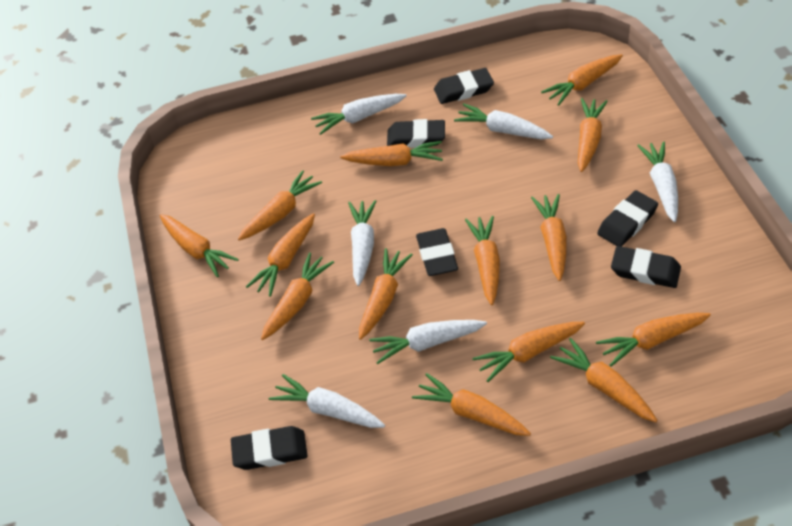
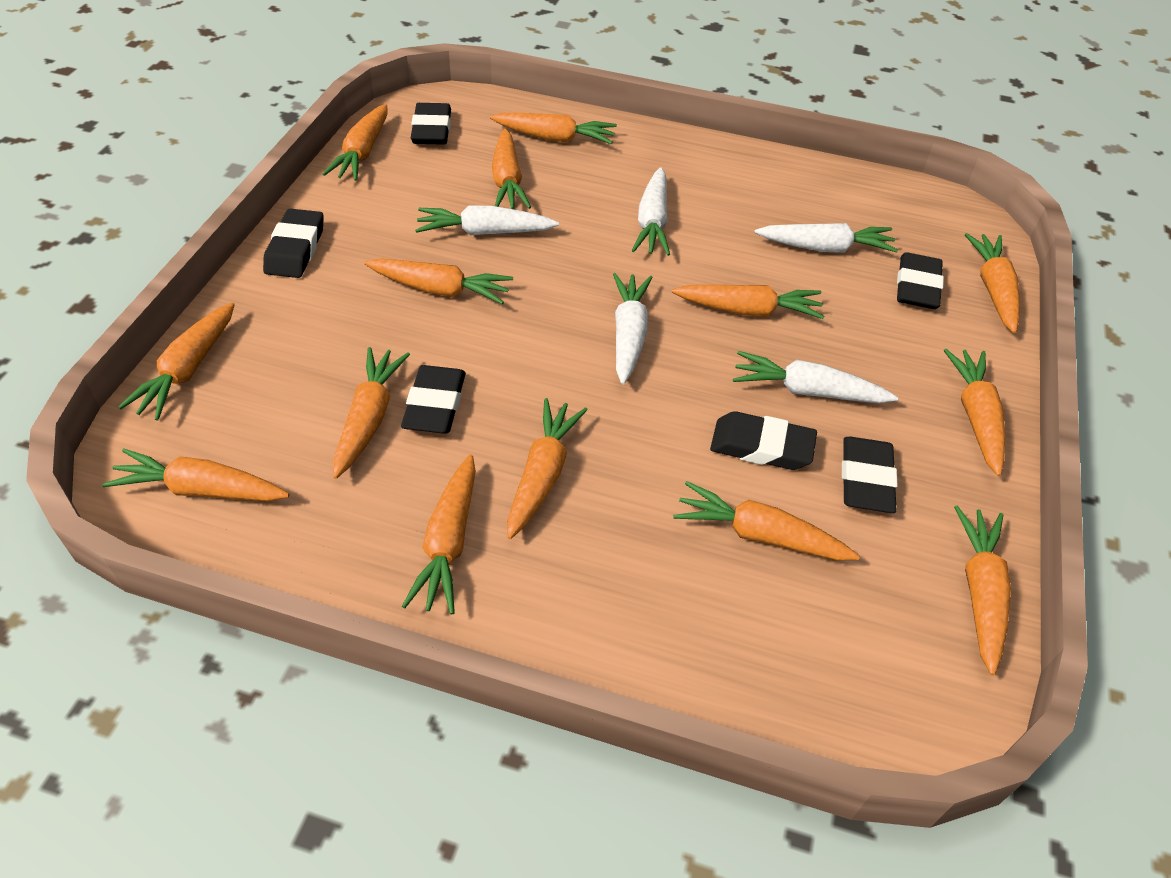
white carrot: 6 -> 5

